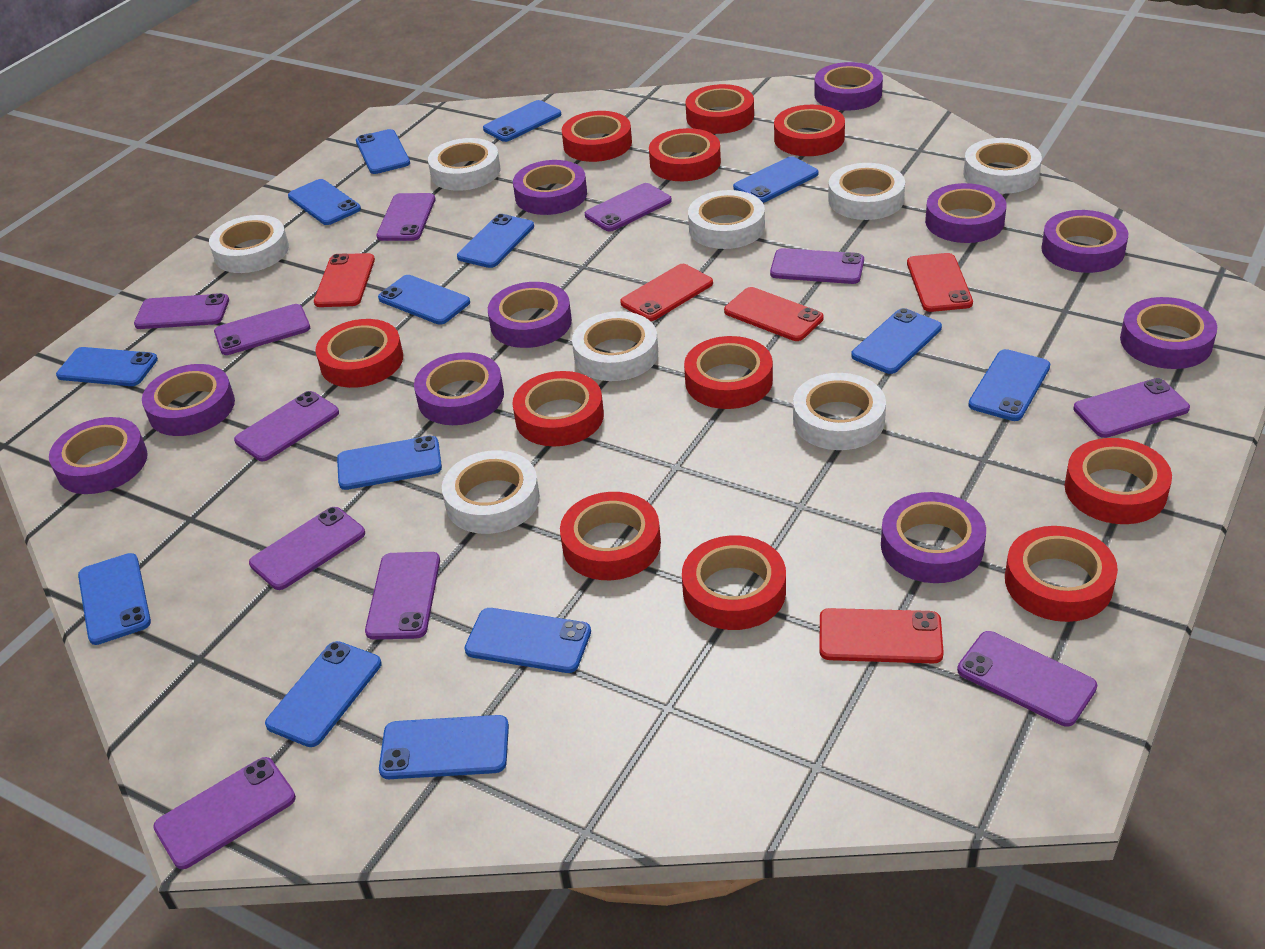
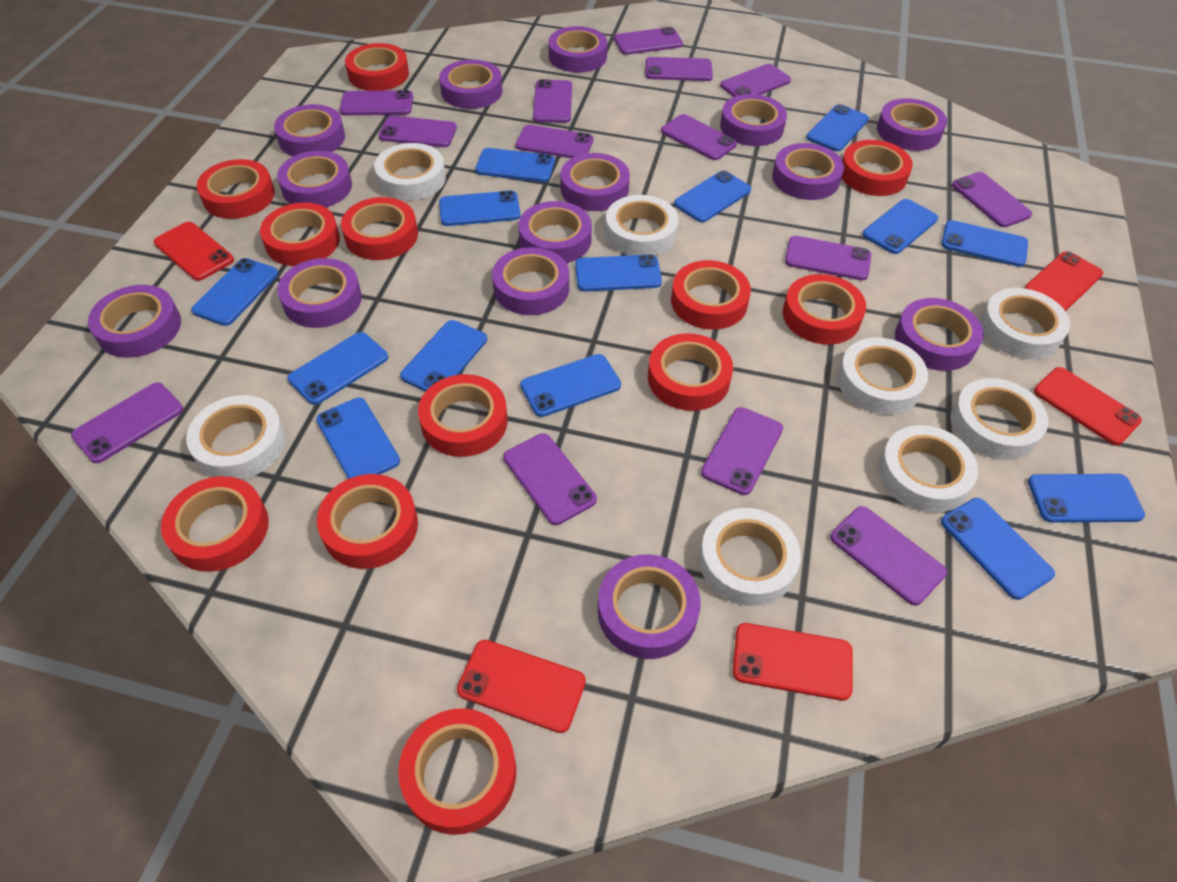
purple phone: 11 -> 14
purple tape: 10 -> 14
red tape: 11 -> 12

